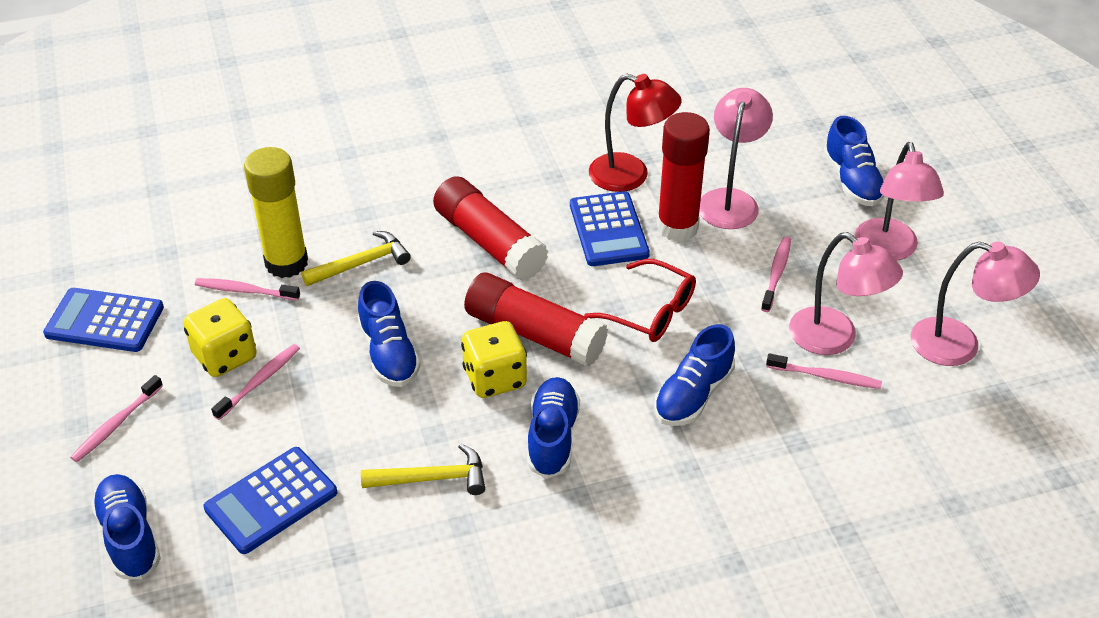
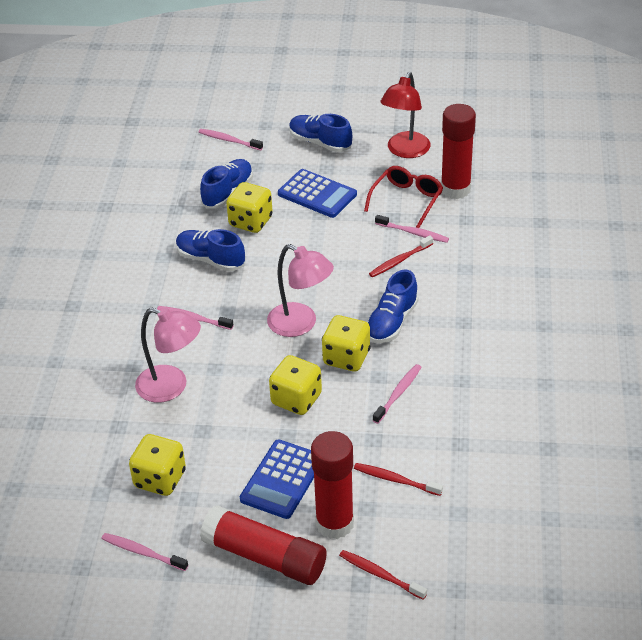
blue calculator: 3 -> 2
blue shoe: 5 -> 4
pink lamp: 4 -> 2
red toothbrush: 0 -> 3
yellow dice: 2 -> 4
yellow glue stick: 1 -> 0
yellow hammer: 2 -> 0

